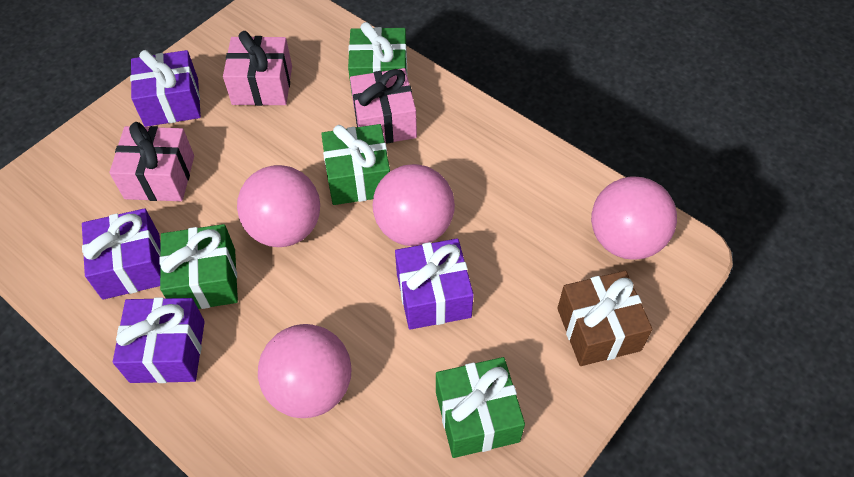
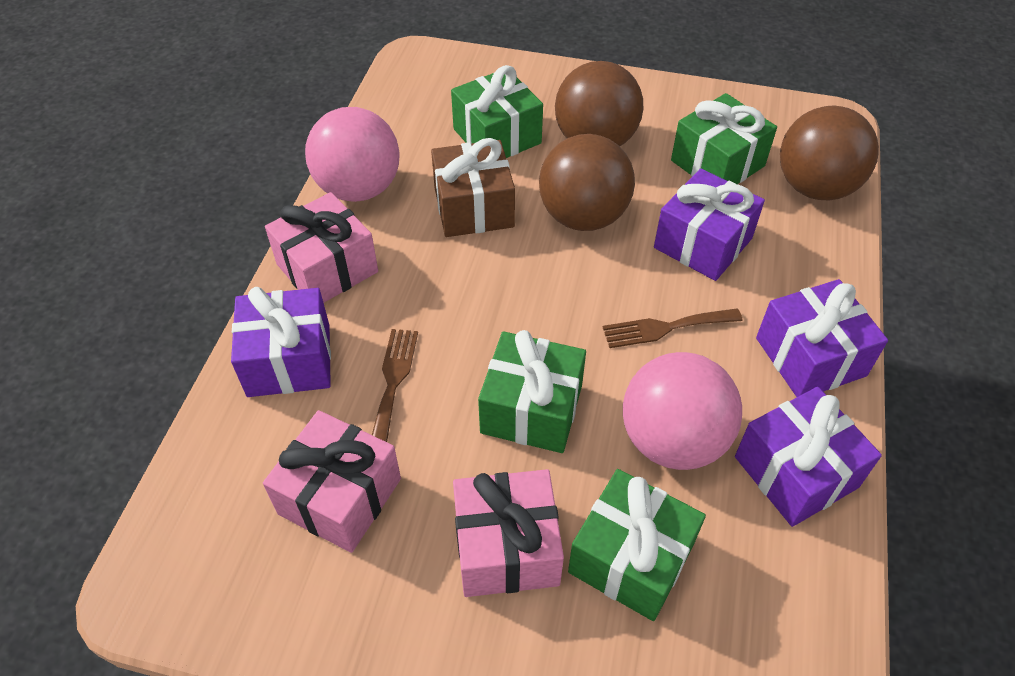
brown ball: 0 -> 3
brown fork: 0 -> 2
pink ball: 4 -> 2

